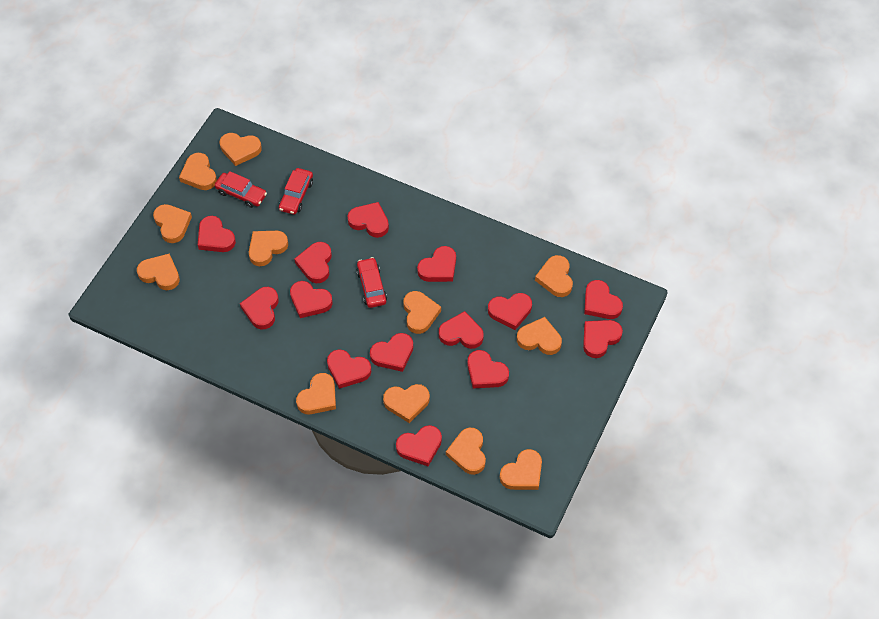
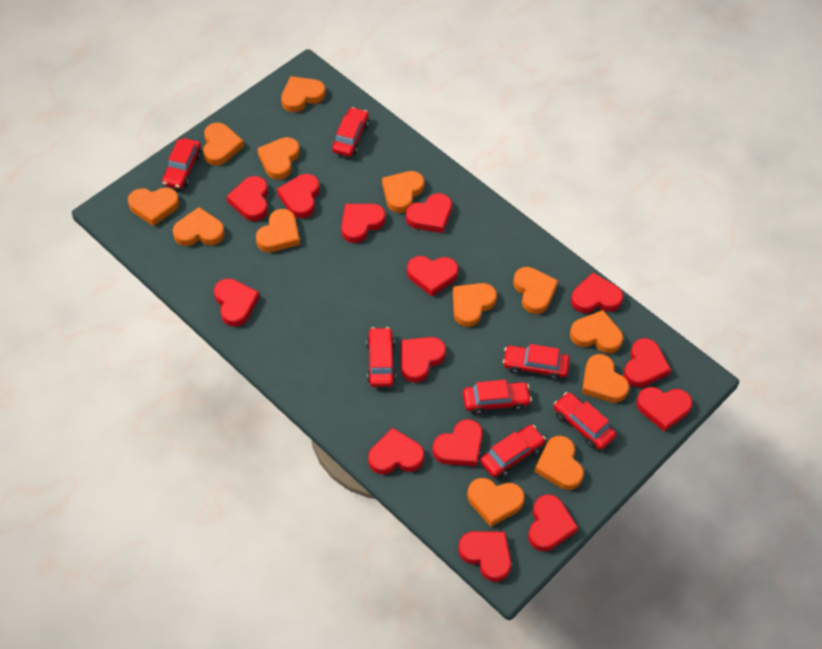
orange heart: 12 -> 13
red car: 3 -> 7

